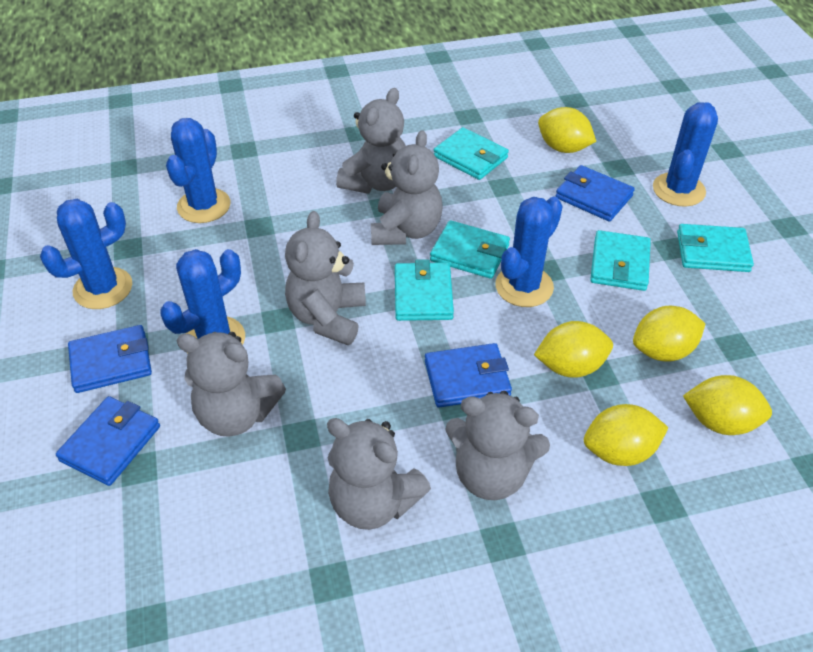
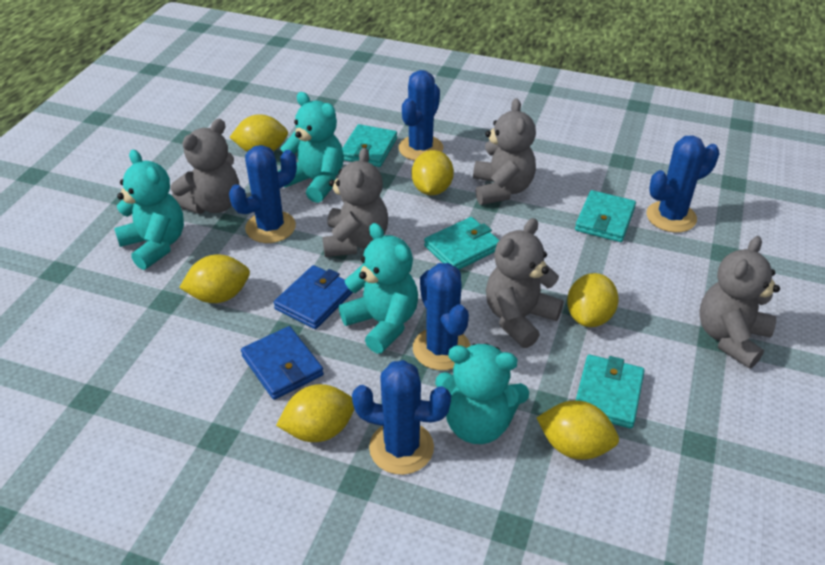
blue wallet: 4 -> 2
grey teddy bear: 6 -> 5
turquoise teddy bear: 0 -> 4
turquoise wallet: 5 -> 4
yellow lemon: 5 -> 6

